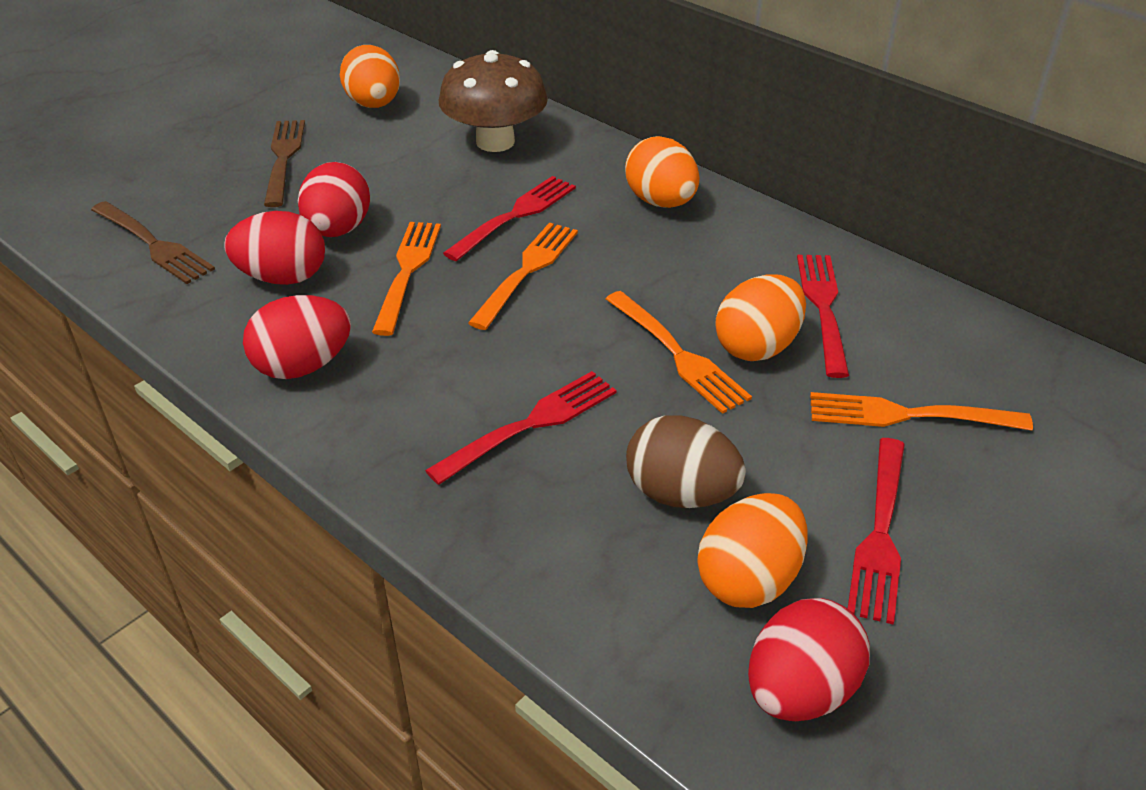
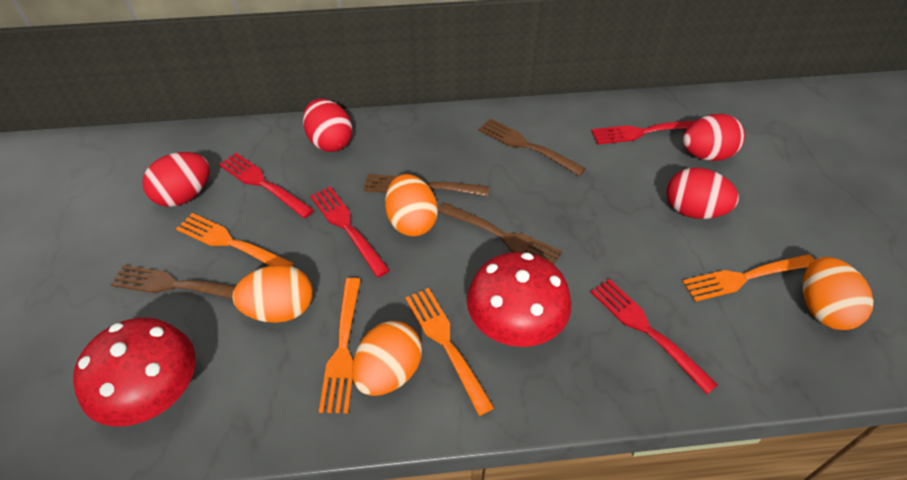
brown egg: 1 -> 0
brown fork: 2 -> 4
brown mushroom: 1 -> 0
red mushroom: 0 -> 2

